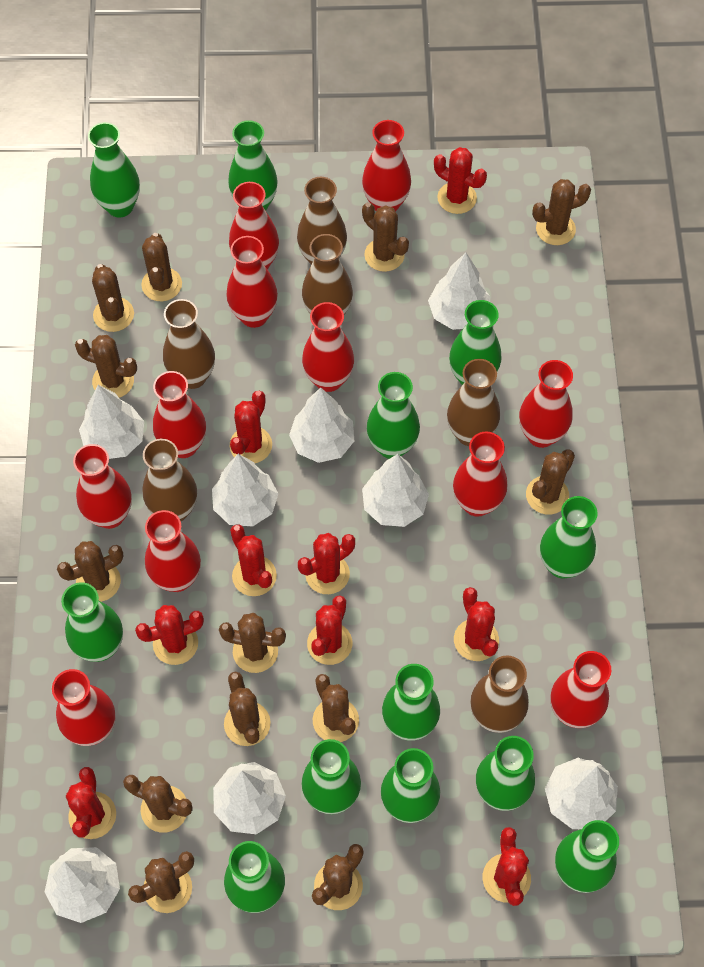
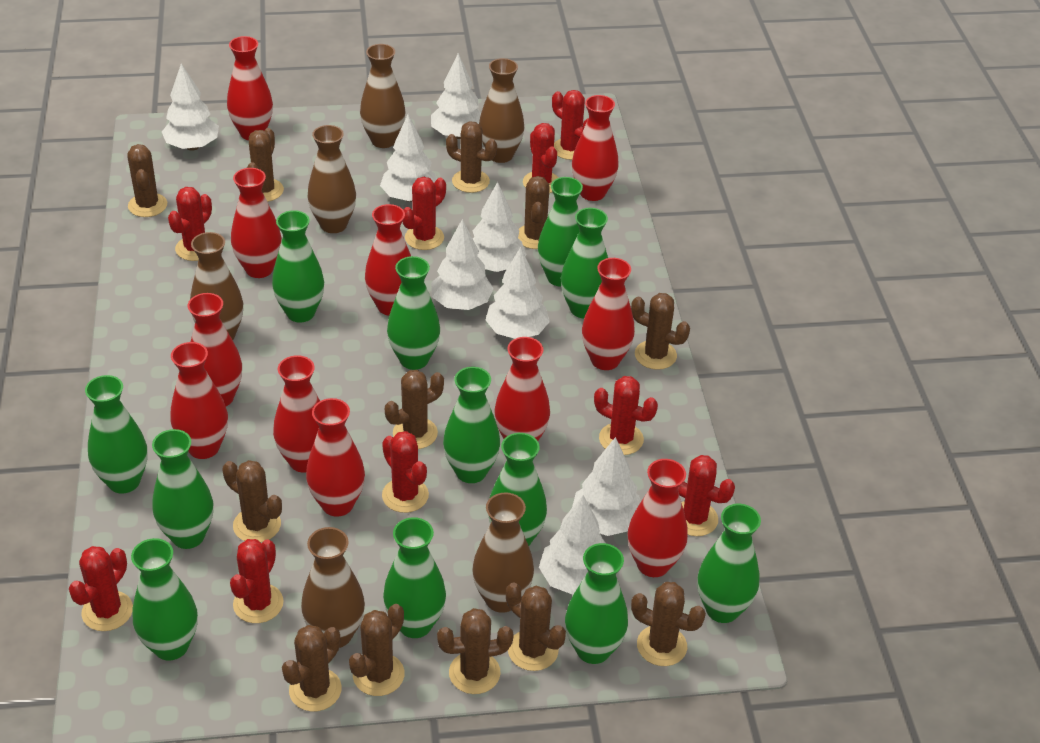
brown cactus: 13 -> 12

